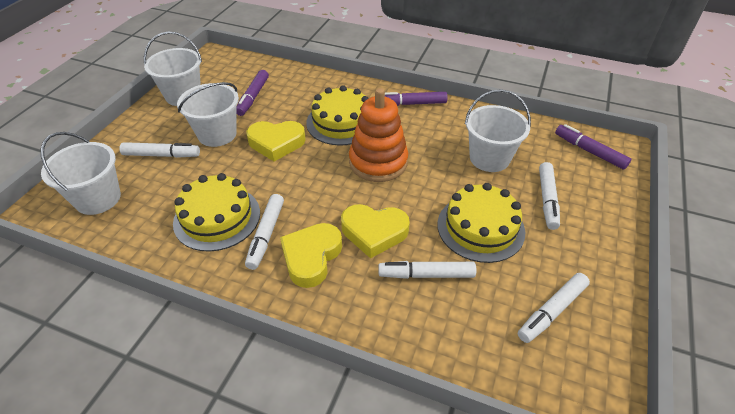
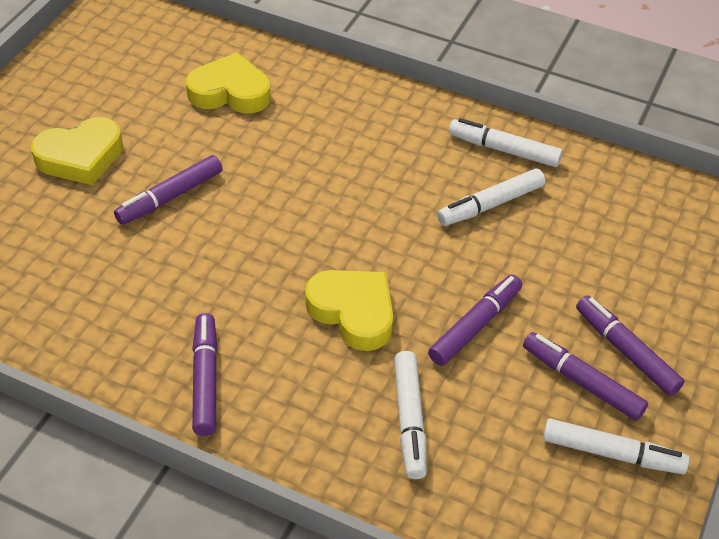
orange stacking toy: 1 -> 0
purple marker: 3 -> 5
white bucket: 4 -> 0
white marker: 5 -> 4
yellow cake: 3 -> 0

